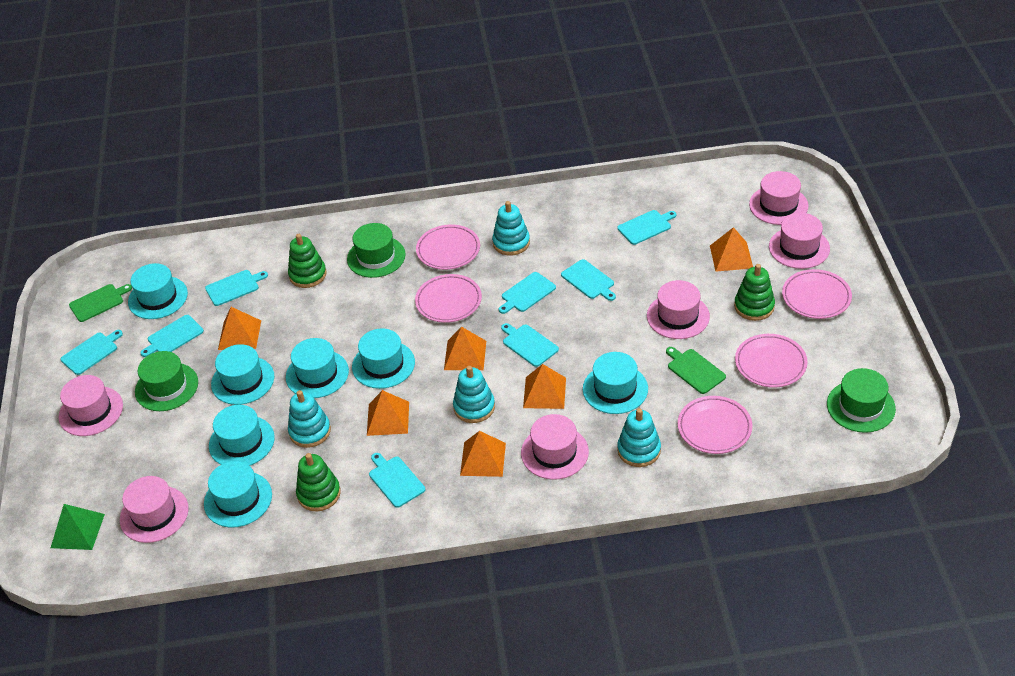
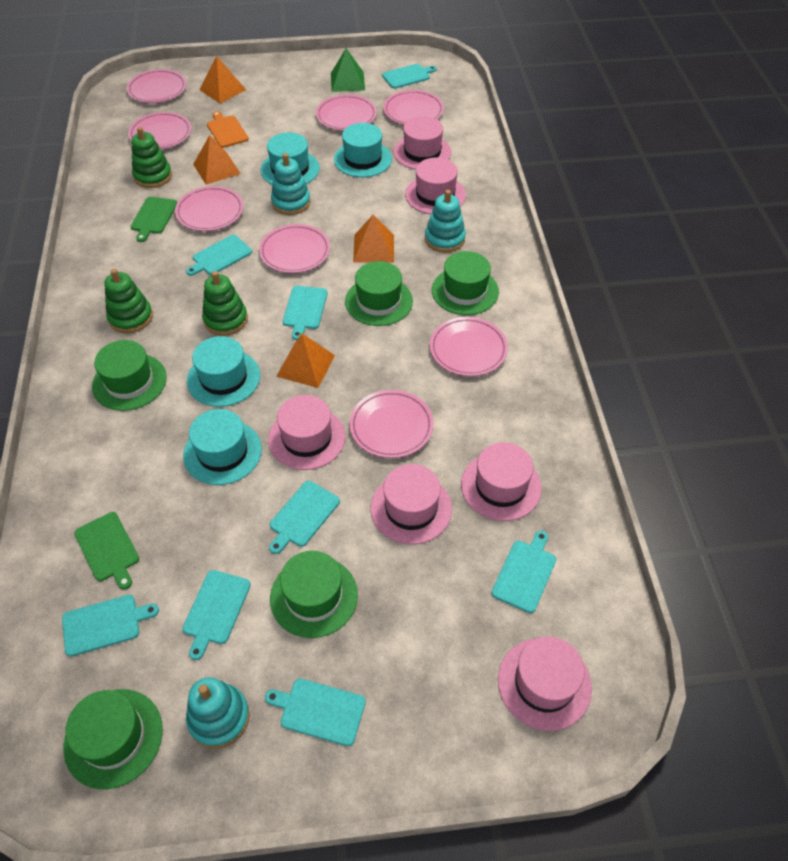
green hat: 3 -> 5
orange cutting board: 0 -> 1
orange pyramid: 6 -> 4
pink plate: 5 -> 8
turquoise hat: 7 -> 4
turquoise stacking toy: 4 -> 3

